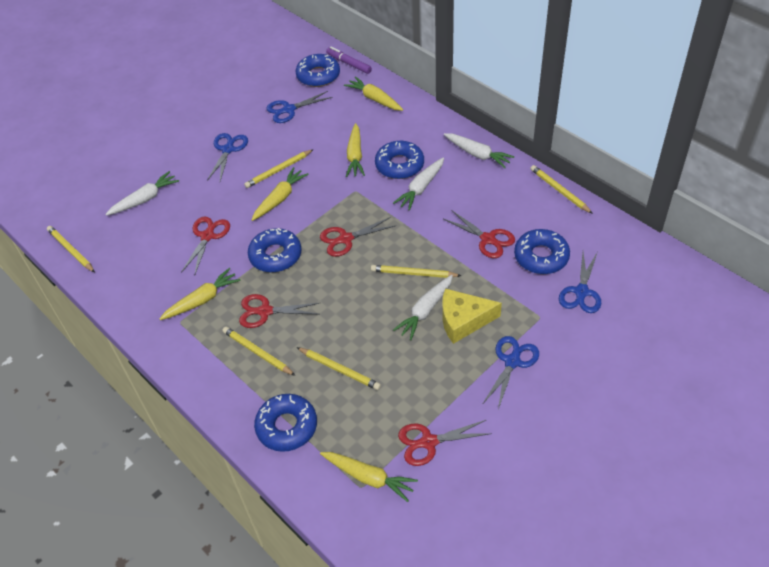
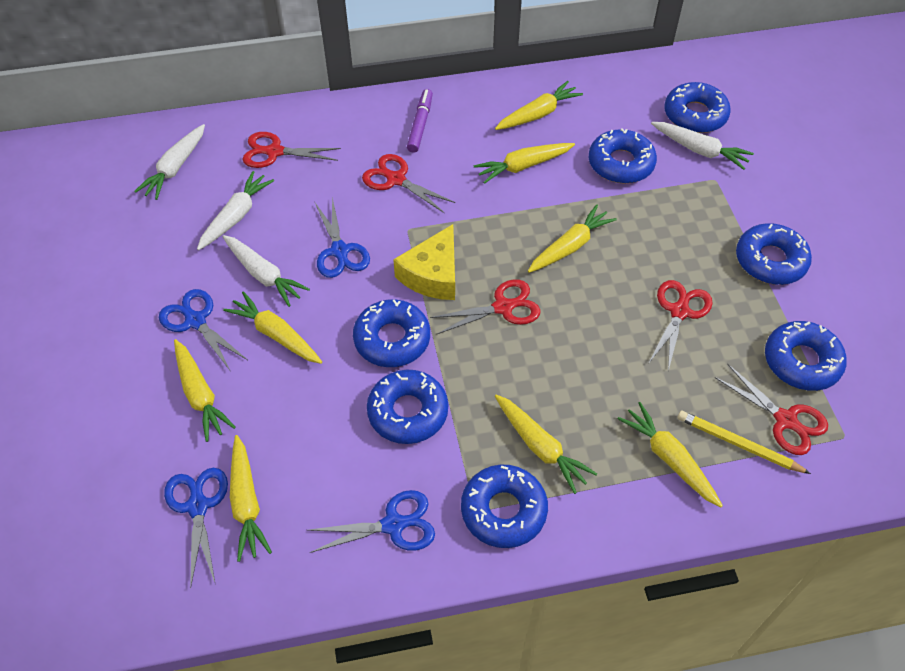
blue donut: 5 -> 7
yellow carrot: 5 -> 8
yellow pencil: 6 -> 1

